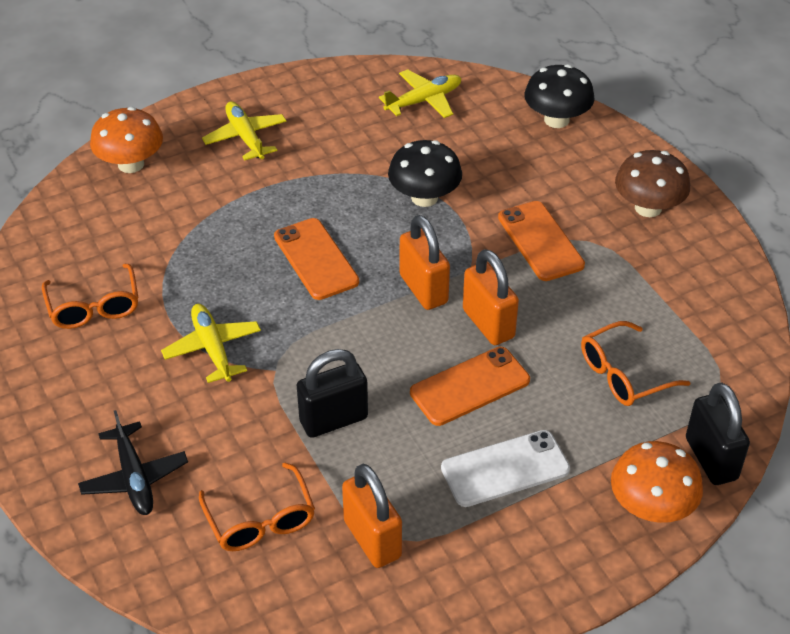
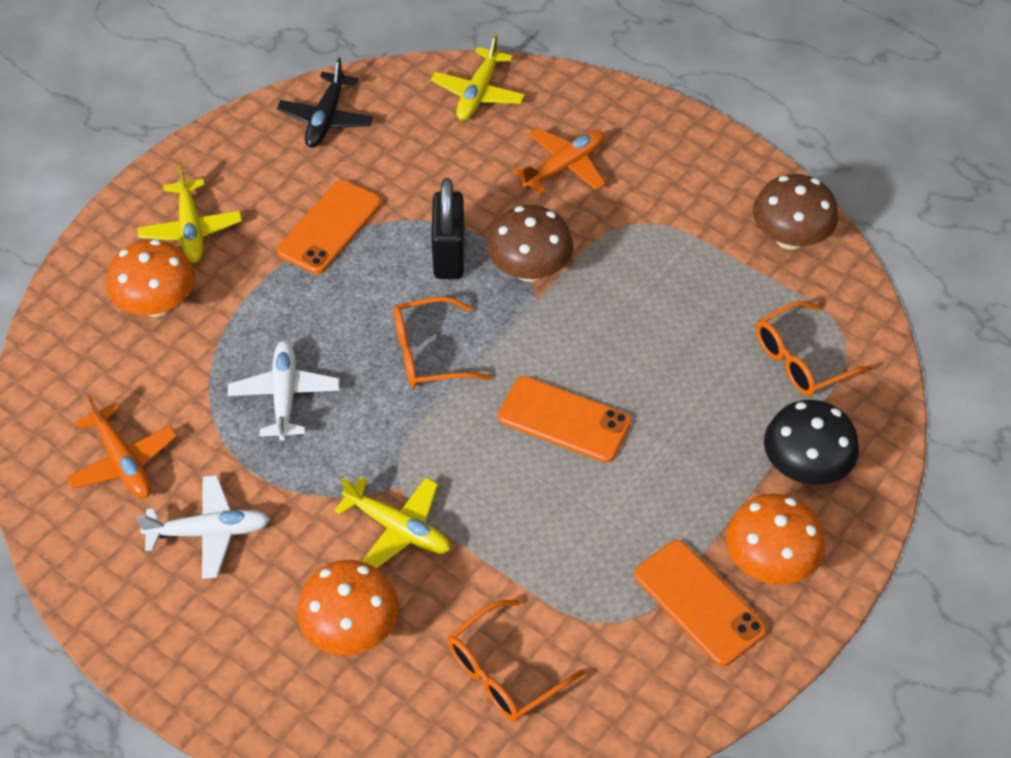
black mushroom: 2 -> 1
black padlock: 2 -> 1
brown mushroom: 1 -> 2
orange mushroom: 2 -> 3
orange padlock: 3 -> 0
orange plane: 0 -> 2
white phone: 1 -> 0
white plane: 0 -> 2

